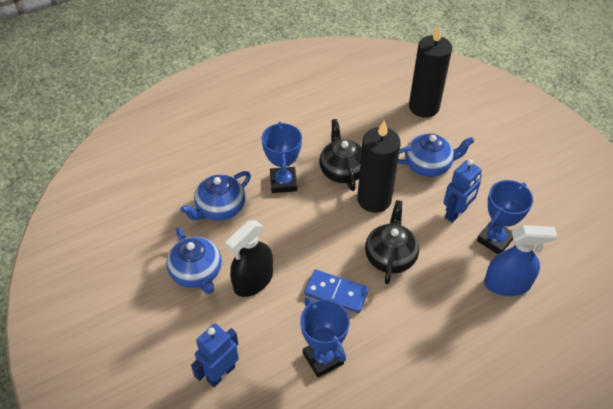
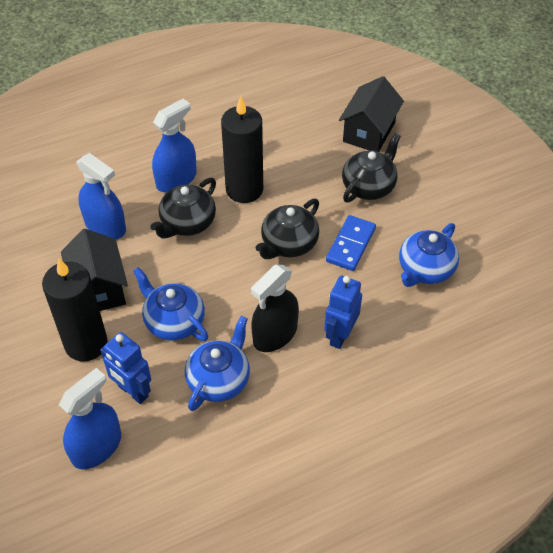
black house: 0 -> 2
black teapot: 2 -> 3
blue spray bottle: 1 -> 3
blue trophy: 3 -> 0

